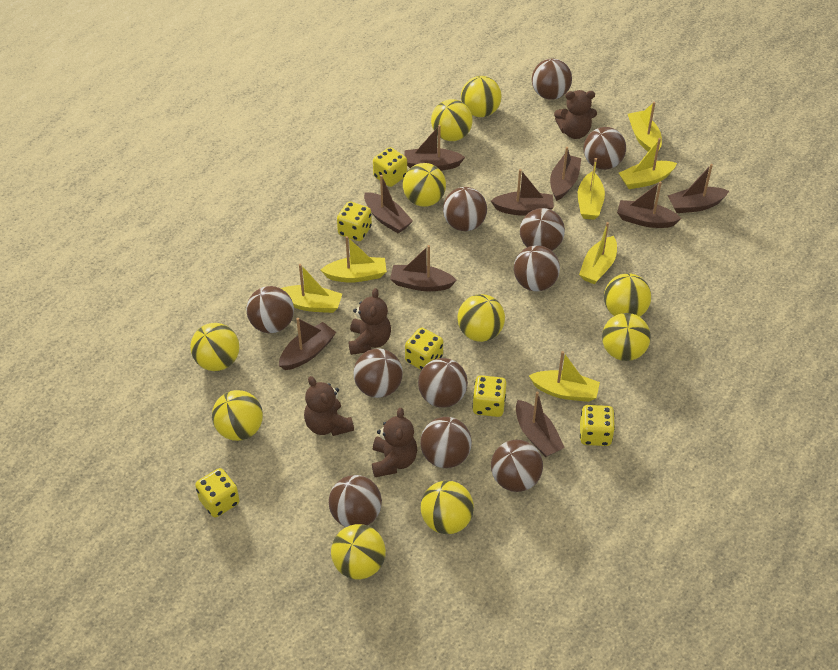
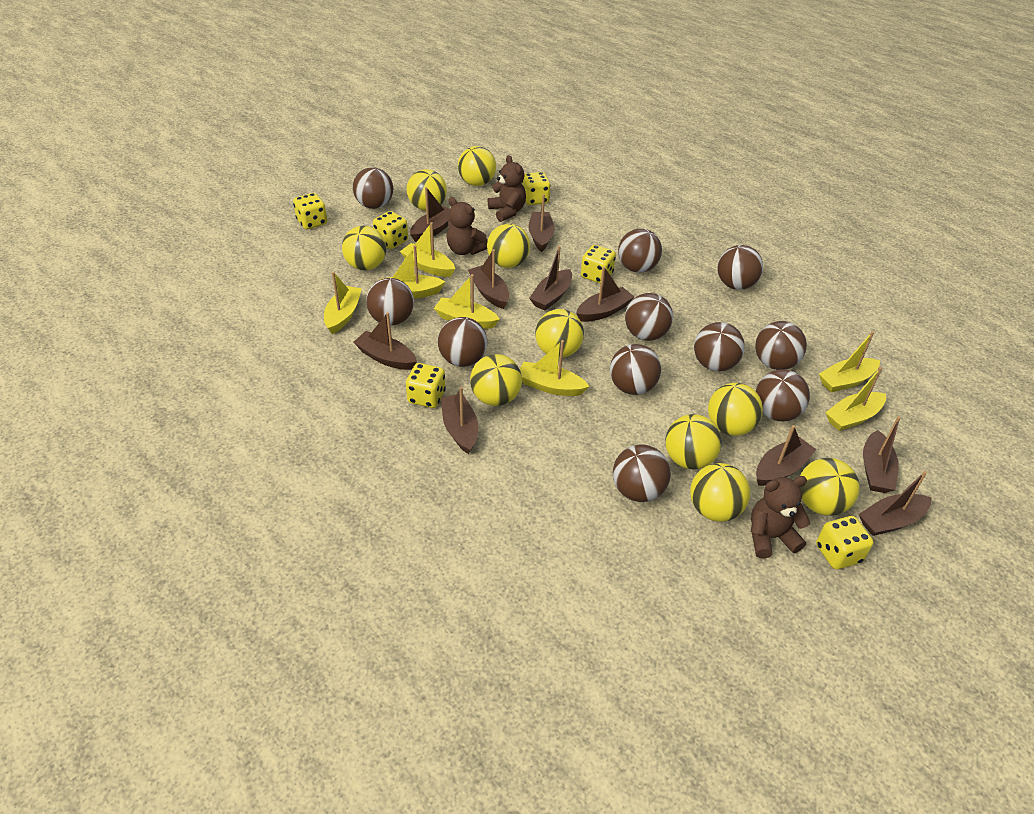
brown boat: 9 -> 10
brown teddy bear: 4 -> 3

